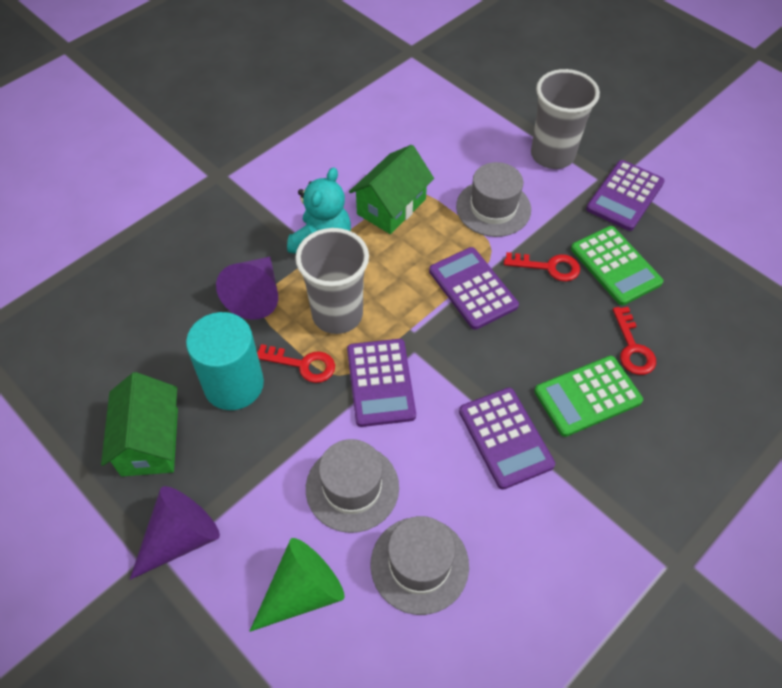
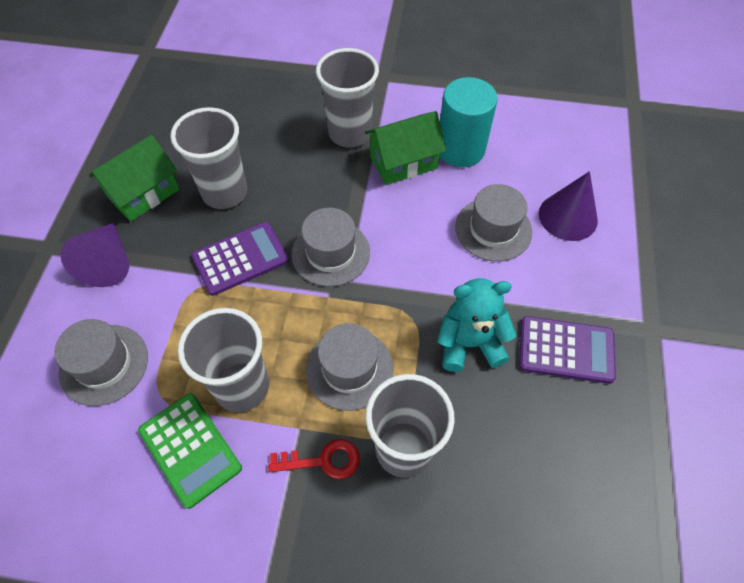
green calculator: 2 -> 1
green cone: 1 -> 0
grey cup: 2 -> 4
grey hat: 3 -> 4
purple calculator: 4 -> 2
red key: 3 -> 1

